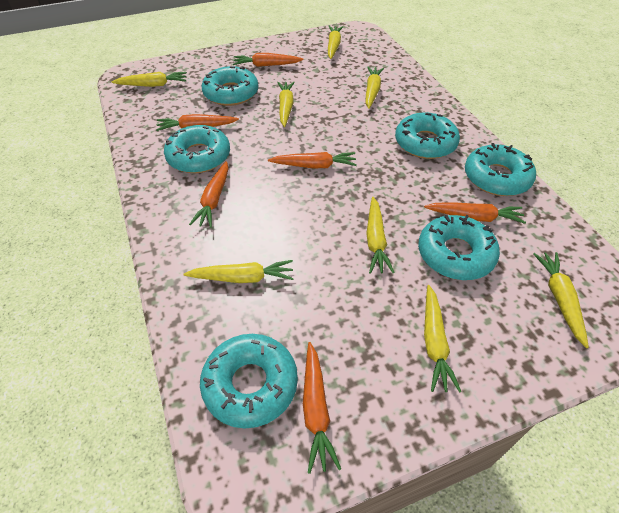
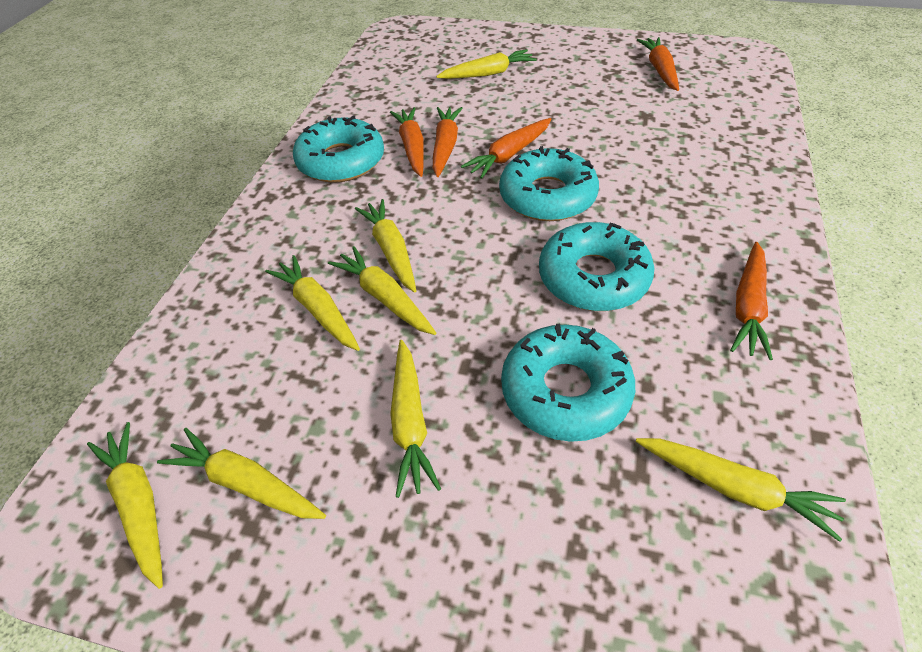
orange carrot: 6 -> 5
turquoise donut: 6 -> 4

